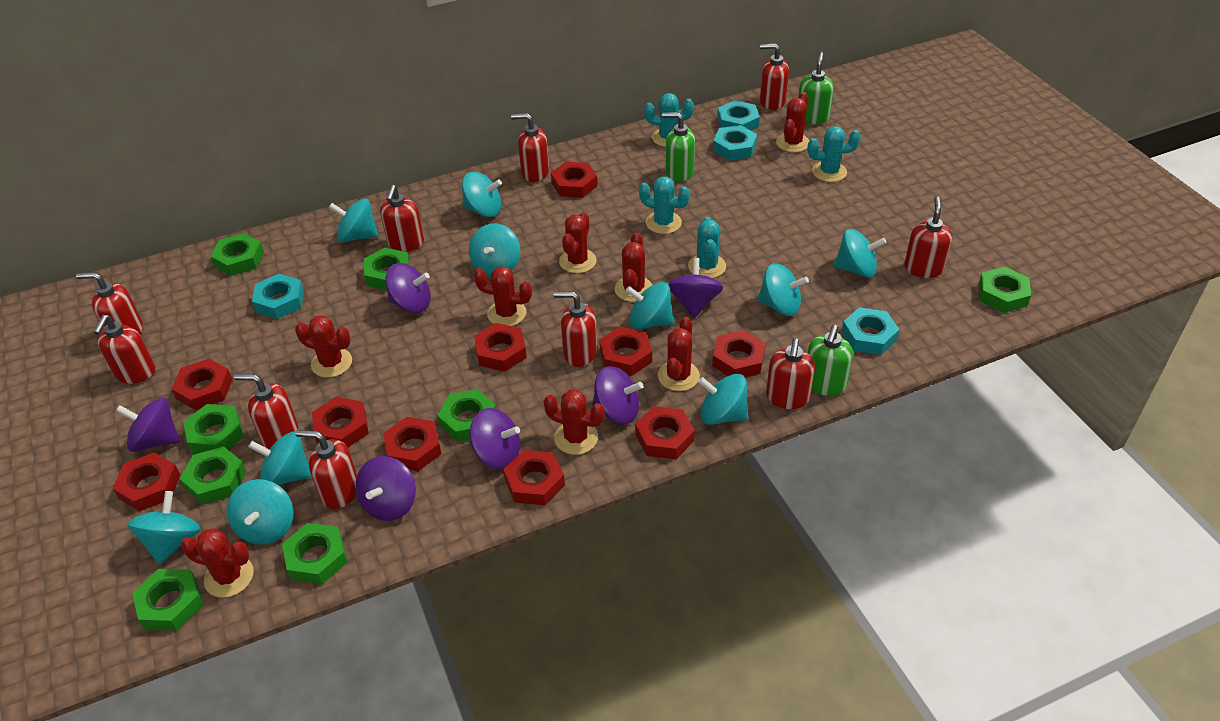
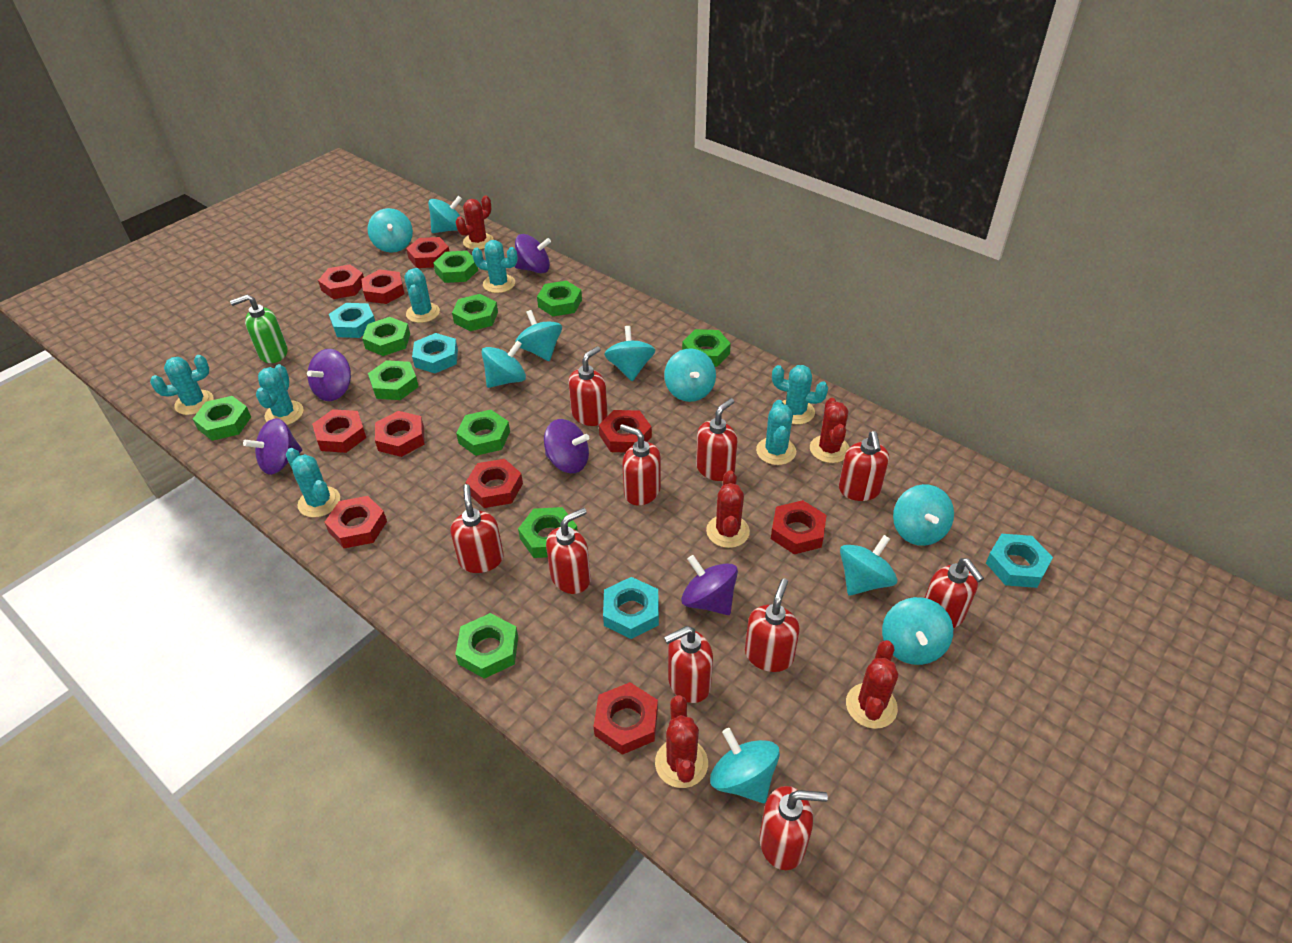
green nut: 8 -> 10
green soap dispenser: 3 -> 1
purple spinning top: 6 -> 5
red cactus: 8 -> 5
turquoise cactus: 4 -> 7

